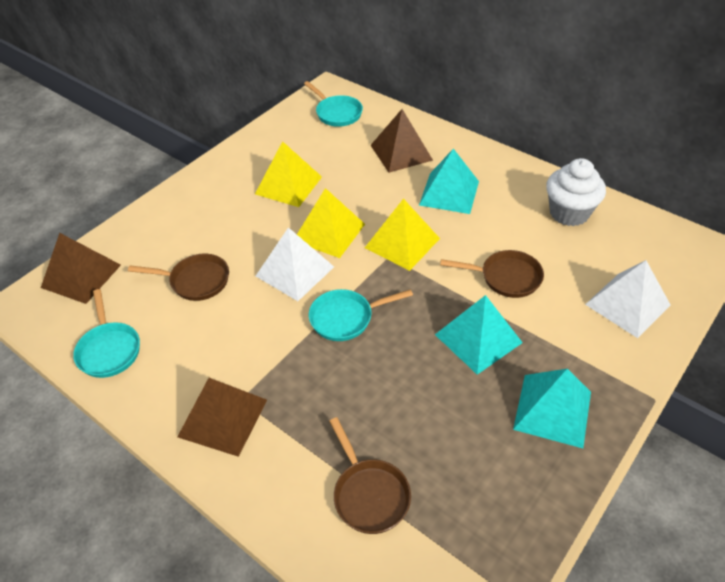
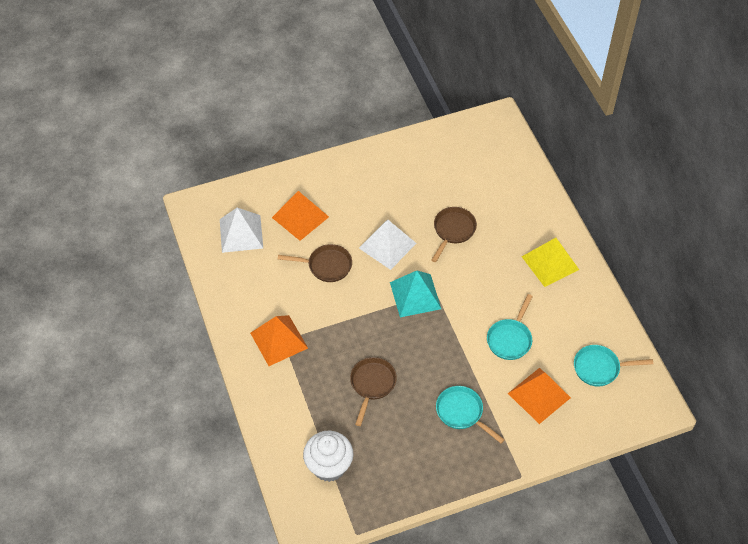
brown pyramid: 3 -> 0
orange pyramid: 0 -> 3
turquoise pyramid: 3 -> 1
yellow pyramid: 3 -> 1

